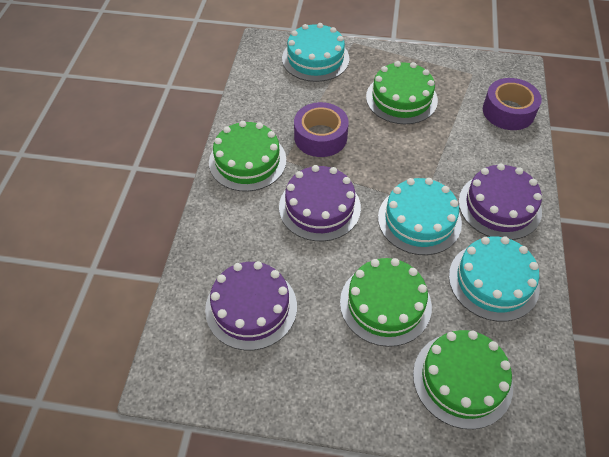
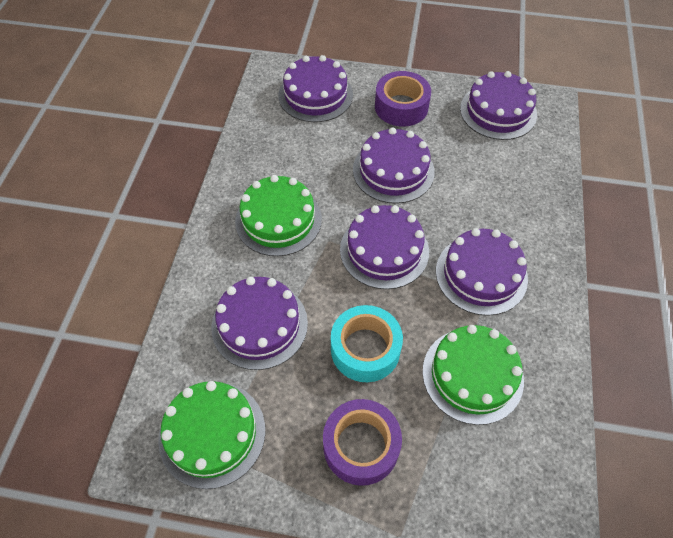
green cake: 4 -> 3
purple cake: 3 -> 6
turquoise cake: 3 -> 0
turquoise tape: 0 -> 1

